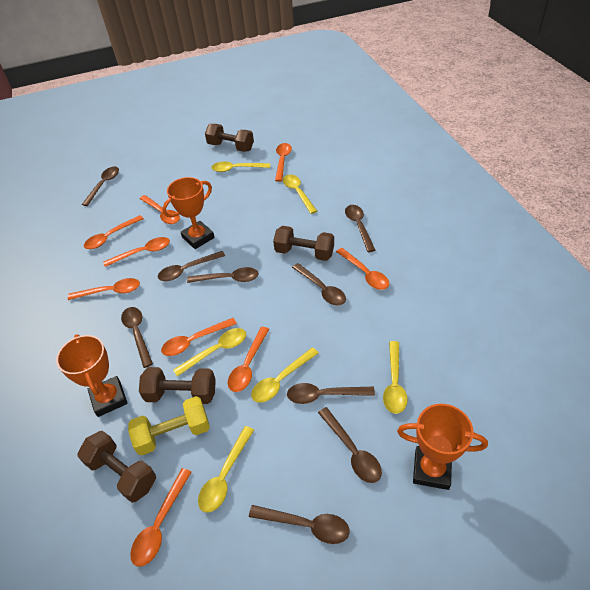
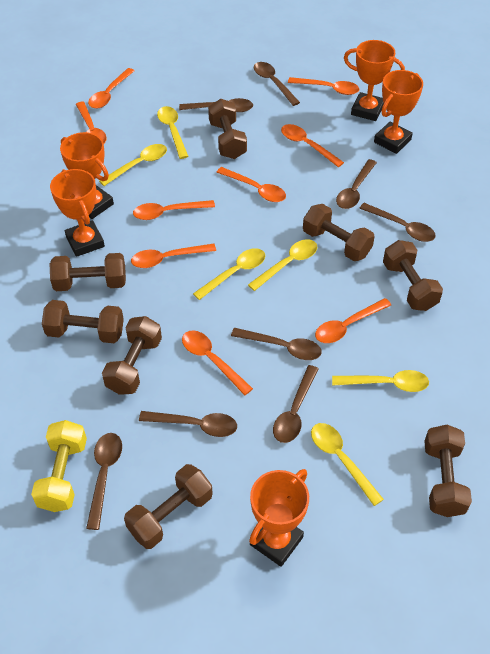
brown dumbbell: 4 -> 8
brown spoon: 9 -> 8
orange trophy: 3 -> 5

